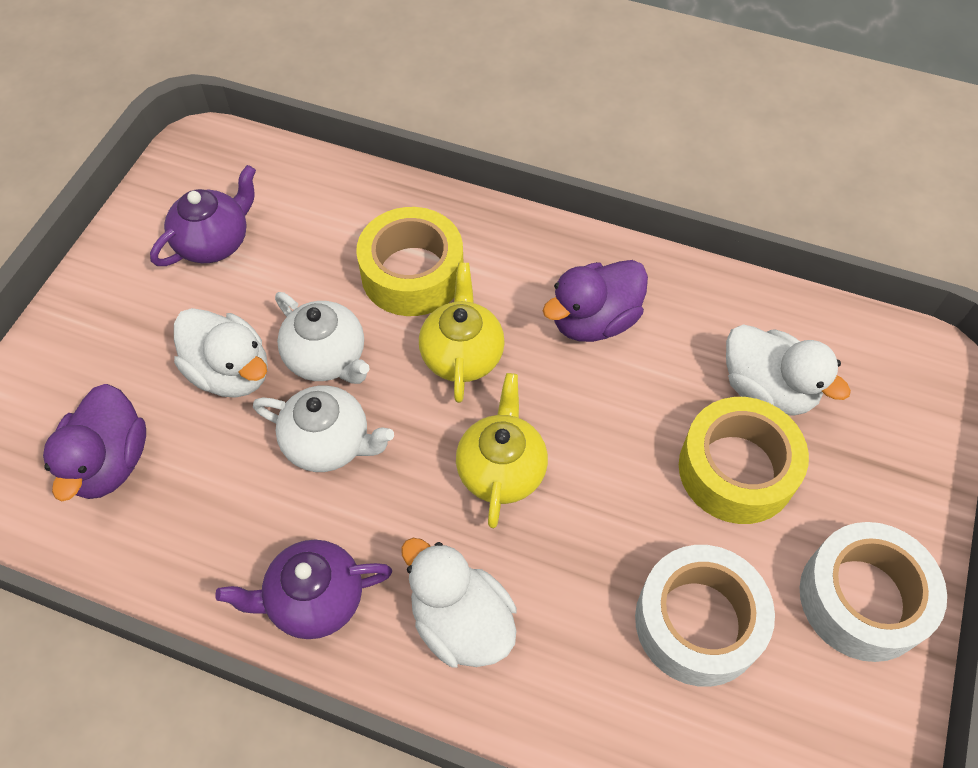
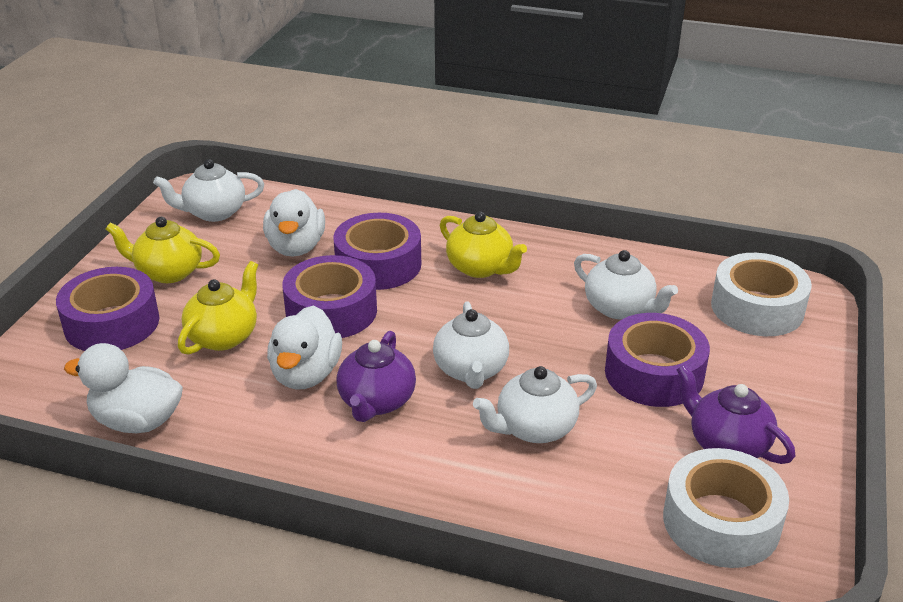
purple duck: 2 -> 0
purple tape: 0 -> 4
white teapot: 2 -> 4
yellow tape: 2 -> 0
yellow teapot: 2 -> 3

